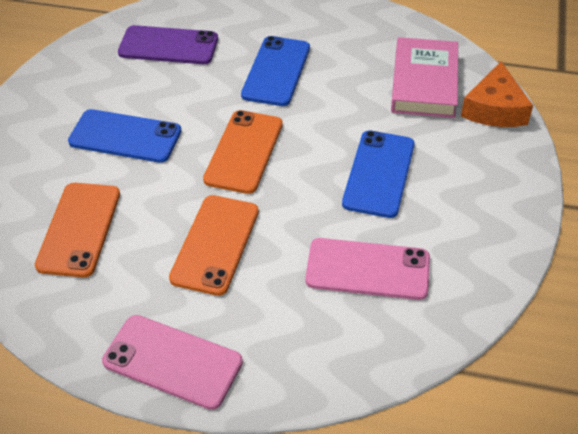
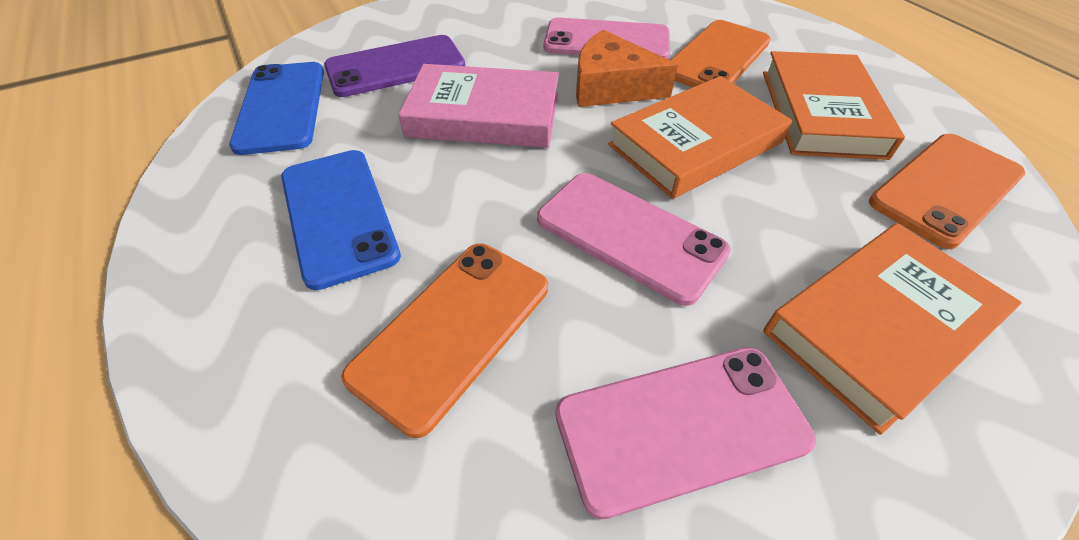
blue phone: 3 -> 2
orange book: 0 -> 3
pink phone: 2 -> 3

